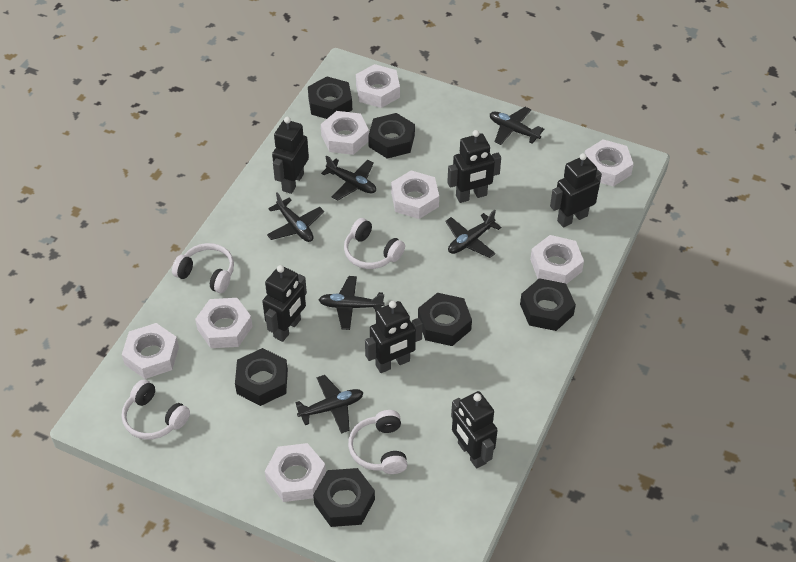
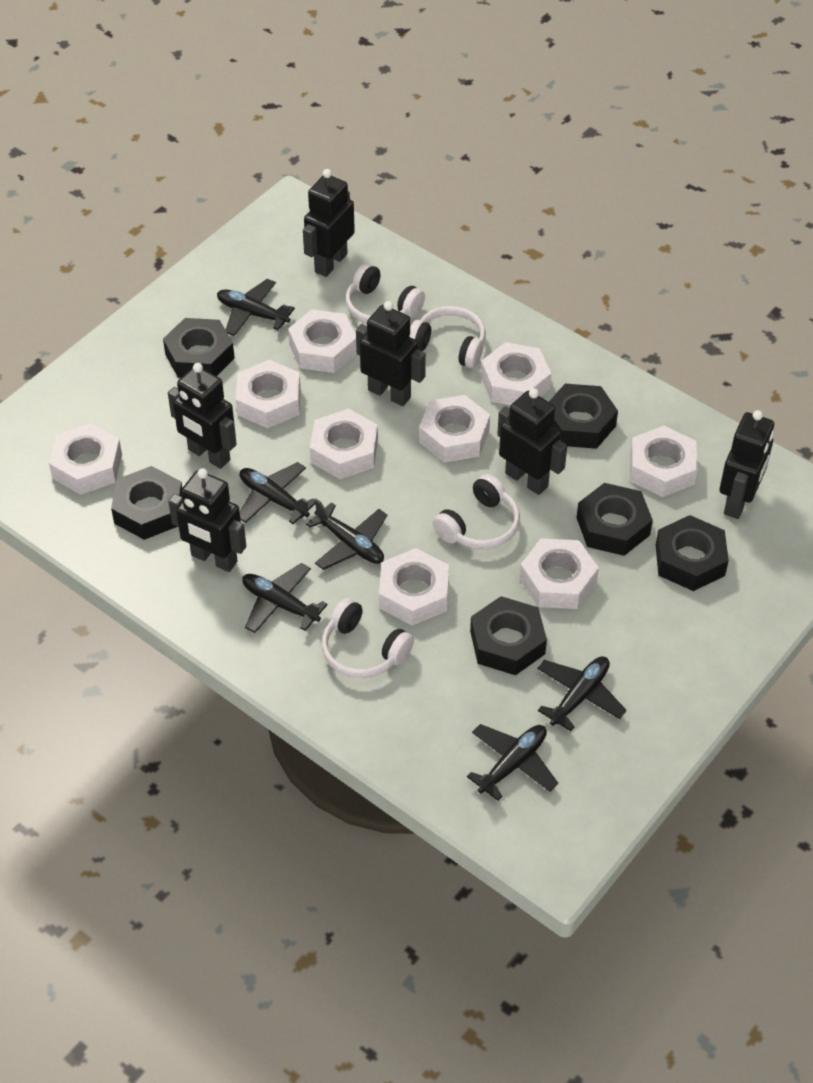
white nut: 8 -> 9

